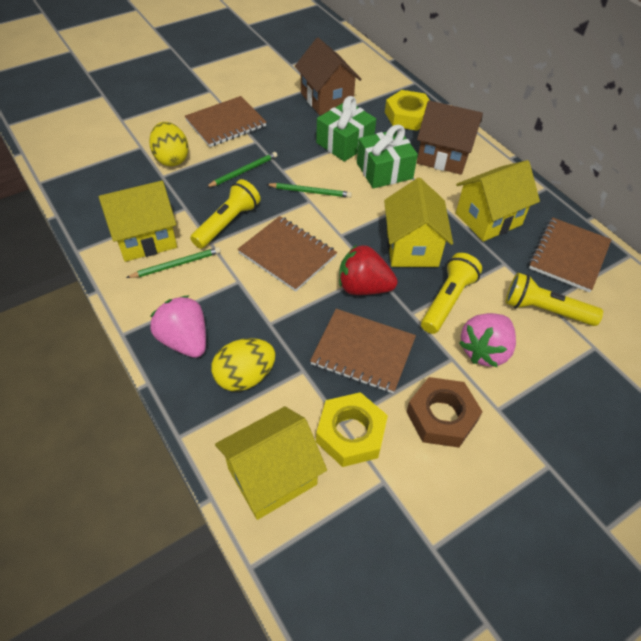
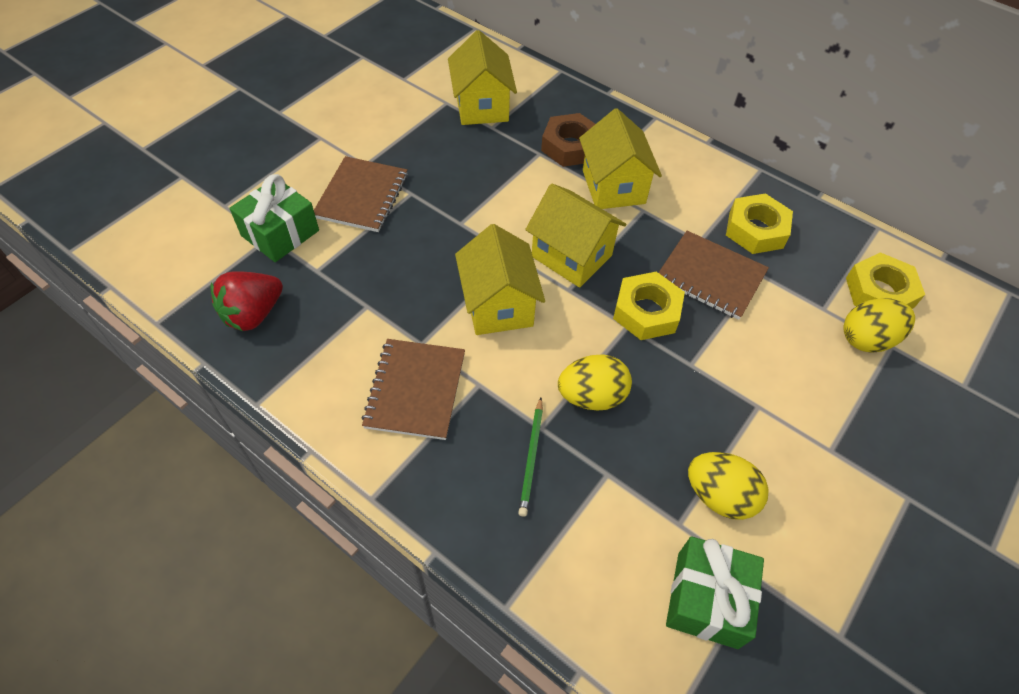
brown house: 2 -> 0
brown notebook: 4 -> 3
green pencil: 3 -> 1
pink strawberry: 2 -> 0
yellow egg: 2 -> 3
yellow flashlight: 3 -> 0
yellow nut: 2 -> 3

